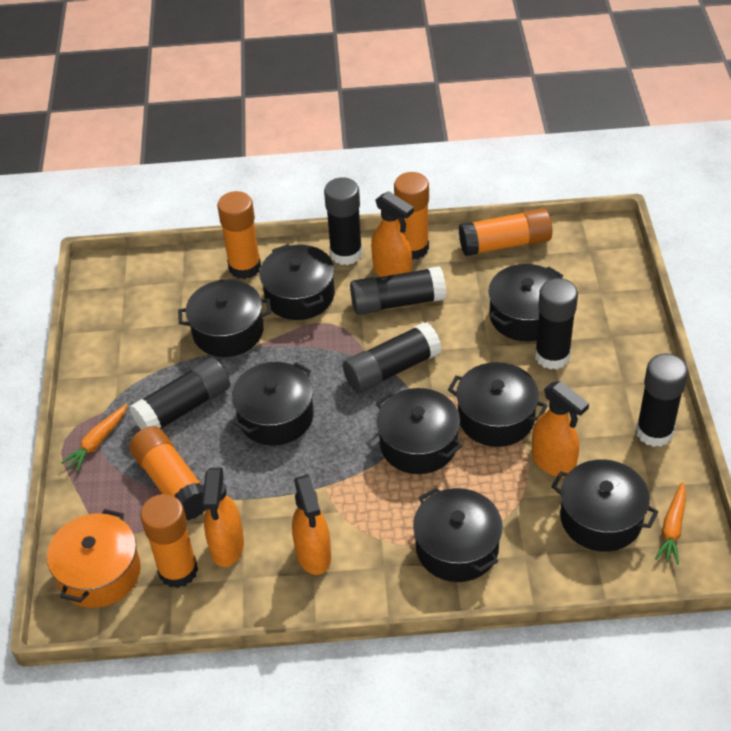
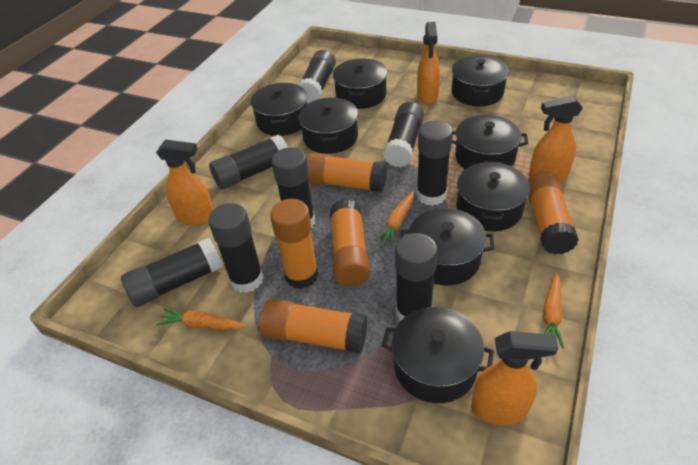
black glue stick: 6 -> 8
orange carrot: 2 -> 3
orange pot: 1 -> 0

